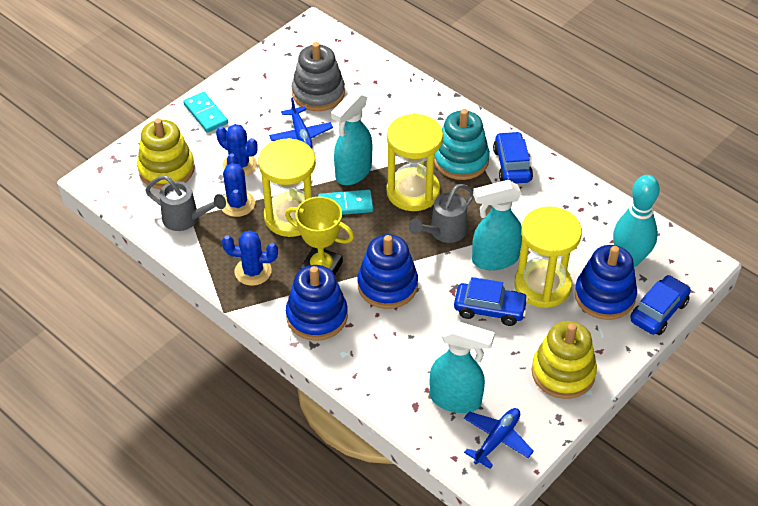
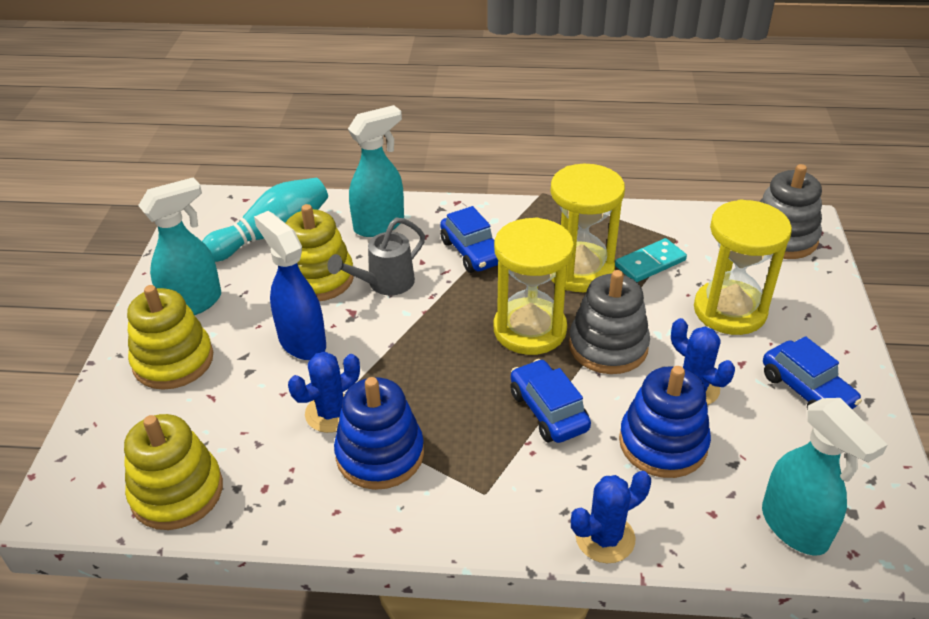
blue plane: 2 -> 0
blue spray bottle: 0 -> 1
blue stacking toy: 3 -> 2
grey stacking toy: 1 -> 2
grey watering can: 2 -> 1
turquoise domino: 2 -> 1
turquoise stacking toy: 1 -> 0
yellow stacking toy: 2 -> 3
yellow trophy: 1 -> 0

